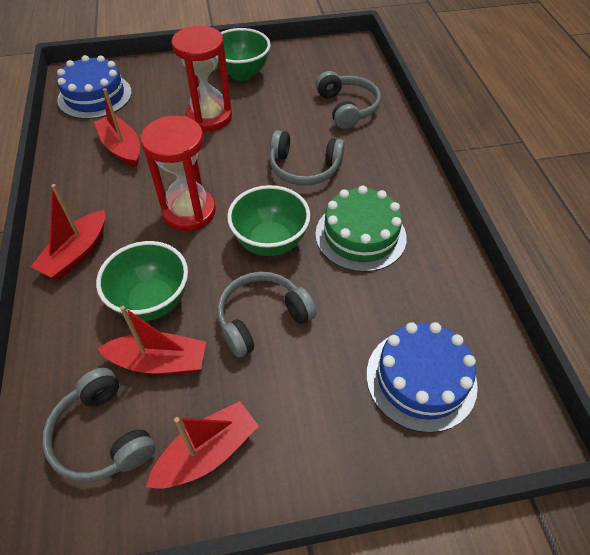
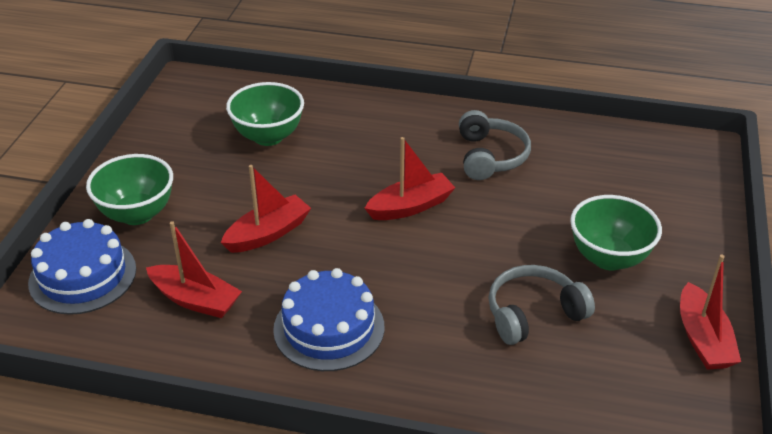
green cake: 1 -> 0
grey headphones: 4 -> 2
red hourglass: 2 -> 0

